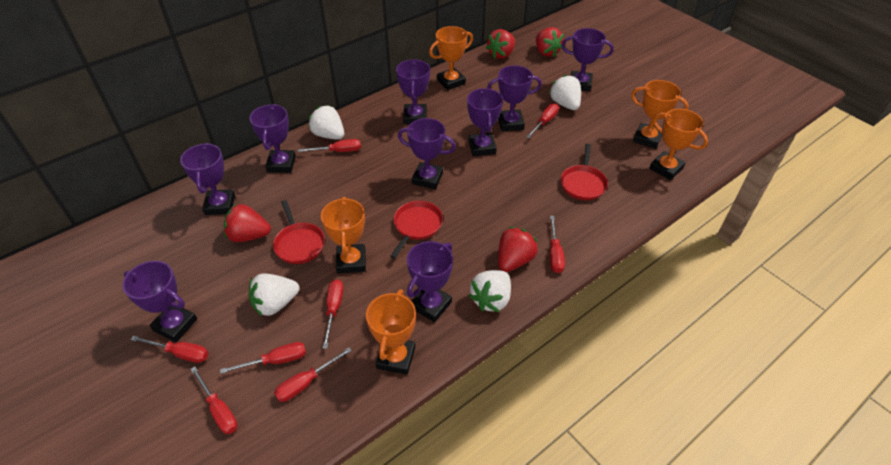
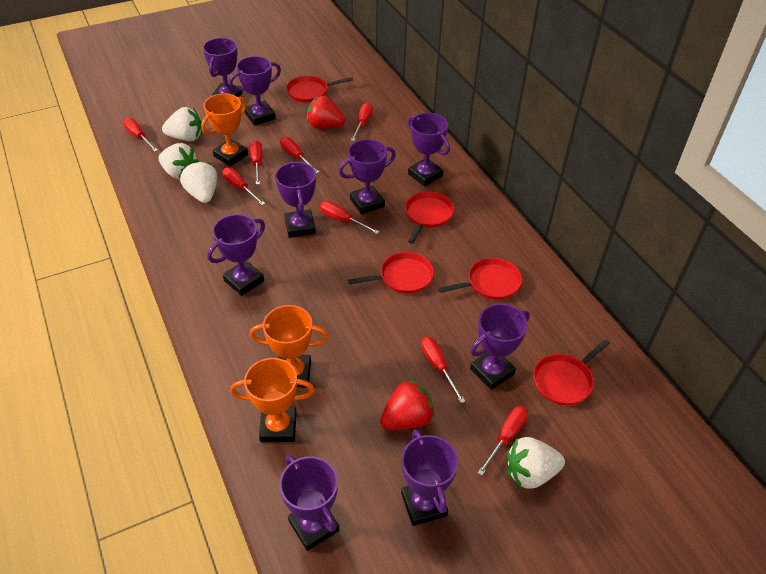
orange trophy: 5 -> 3
red pan: 3 -> 5
red strawberry: 4 -> 2

